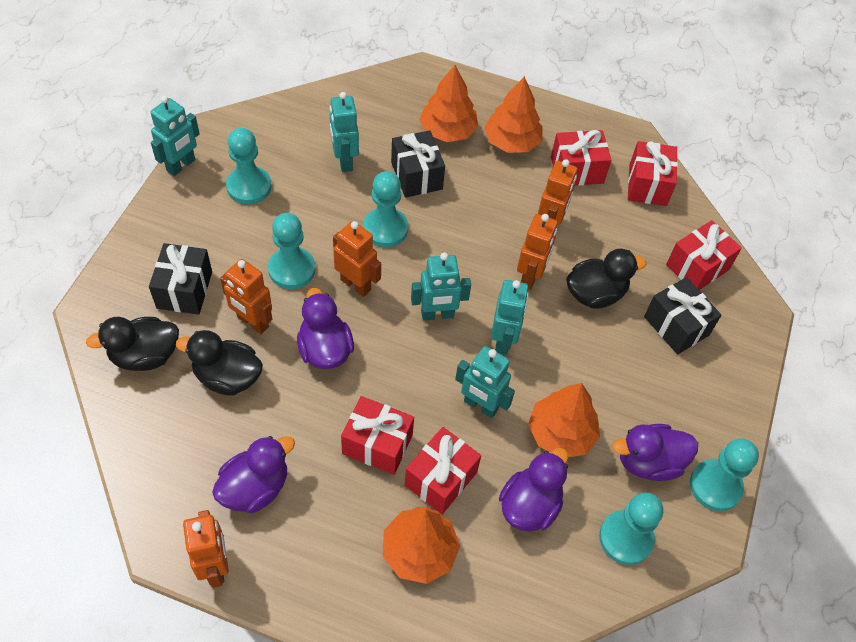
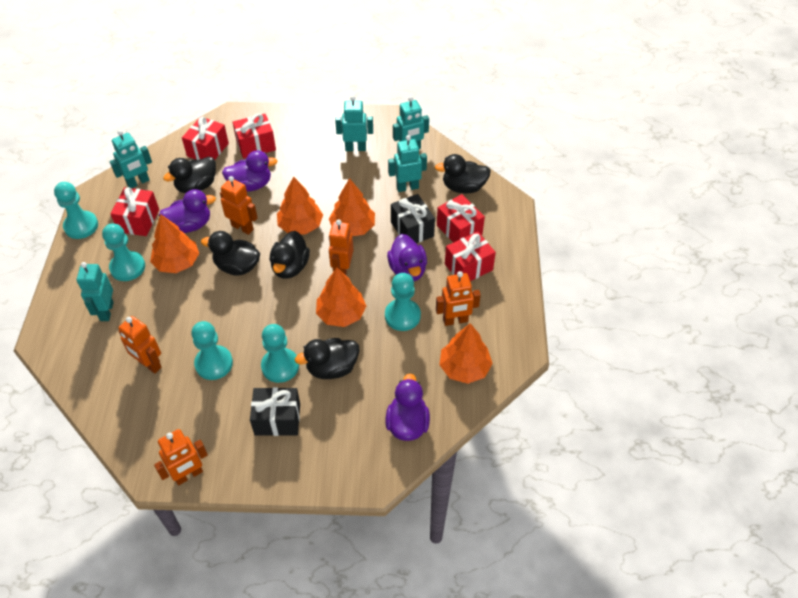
black duck: 3 -> 5
black gift: 3 -> 2
orange tree: 4 -> 5

